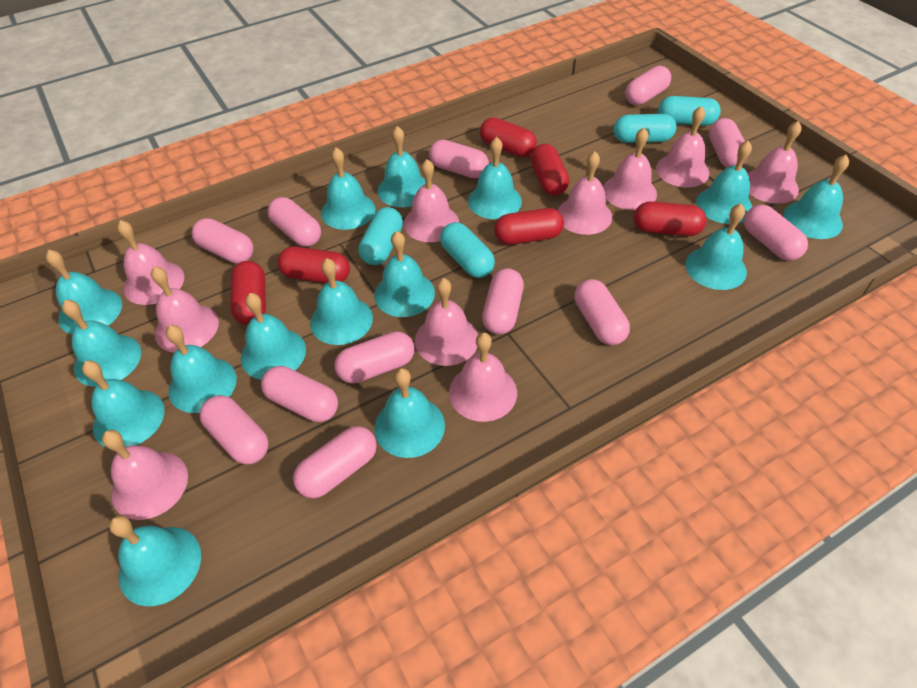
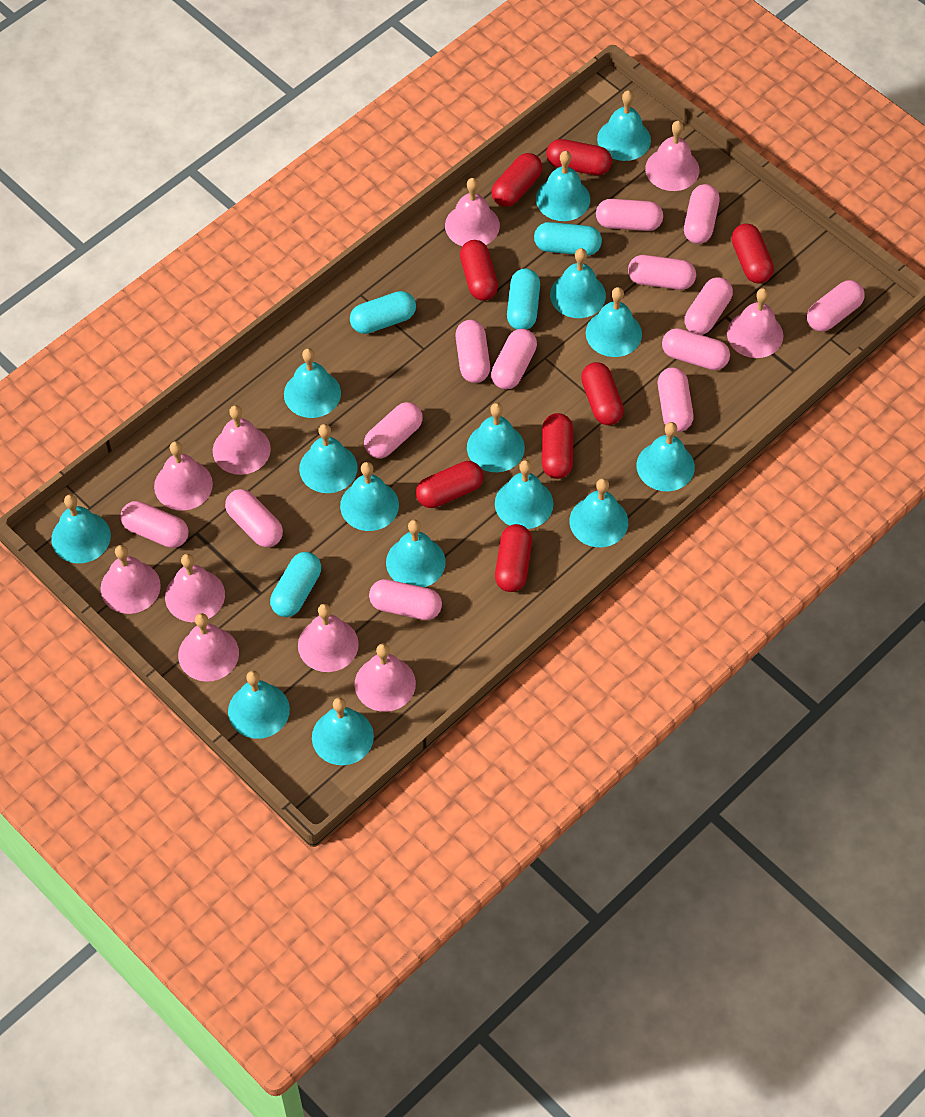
pink capsule: 12 -> 13
red capsule: 6 -> 8

